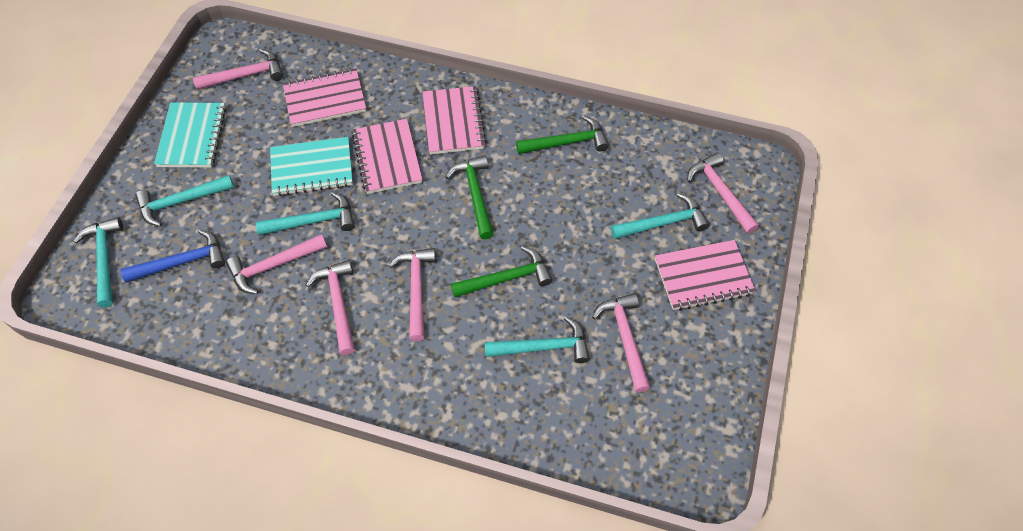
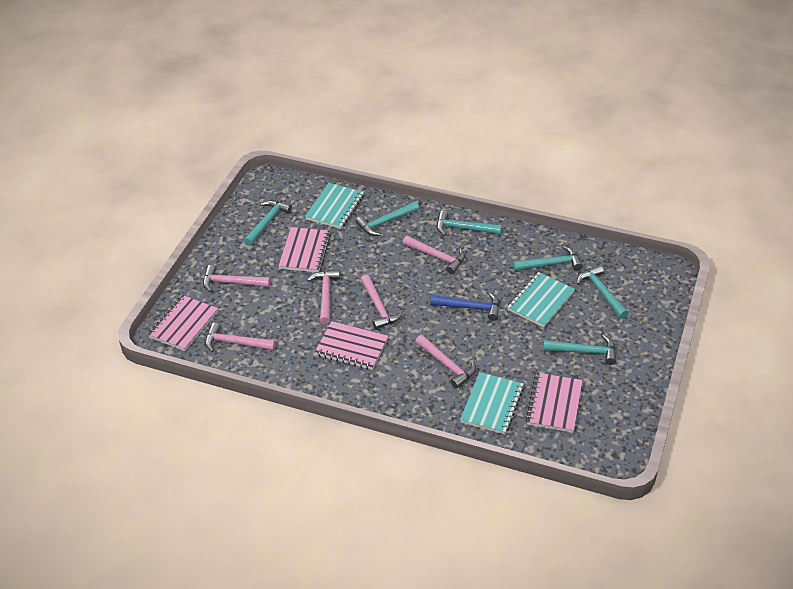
green hammer: 3 -> 0
turquoise hammer: 5 -> 6
turquoise notebook: 2 -> 3

